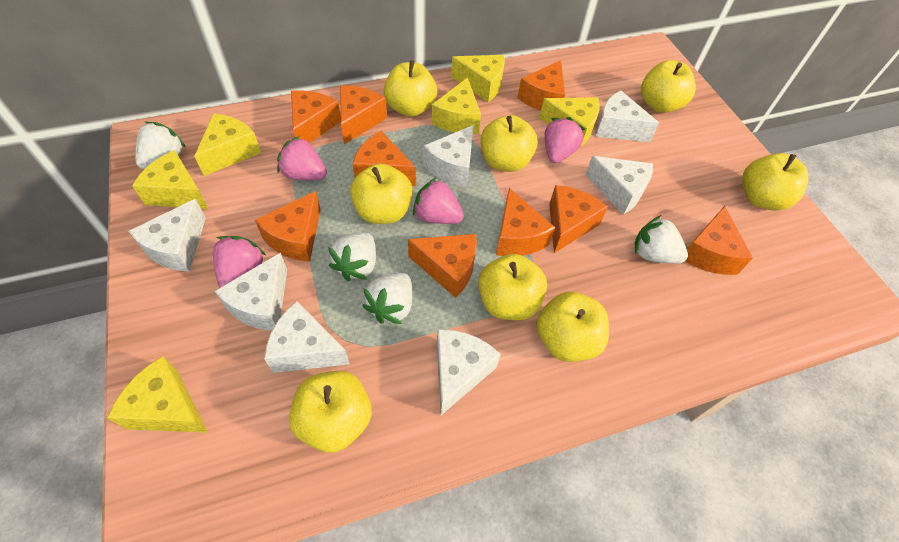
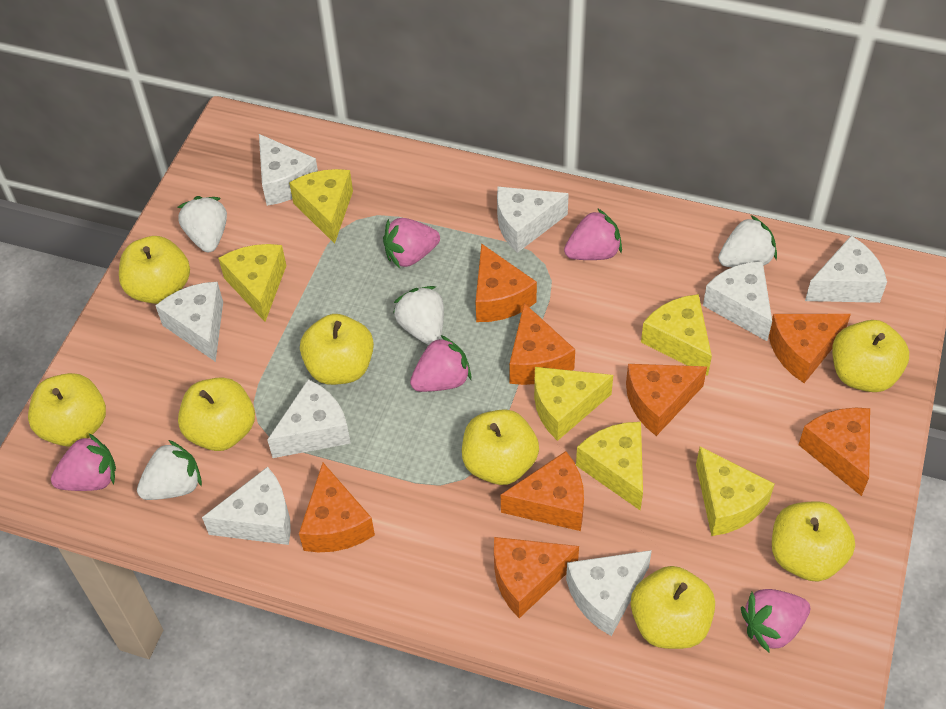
orange cheese: 9 -> 8
pink strawberry: 4 -> 5
white cheese: 7 -> 8

